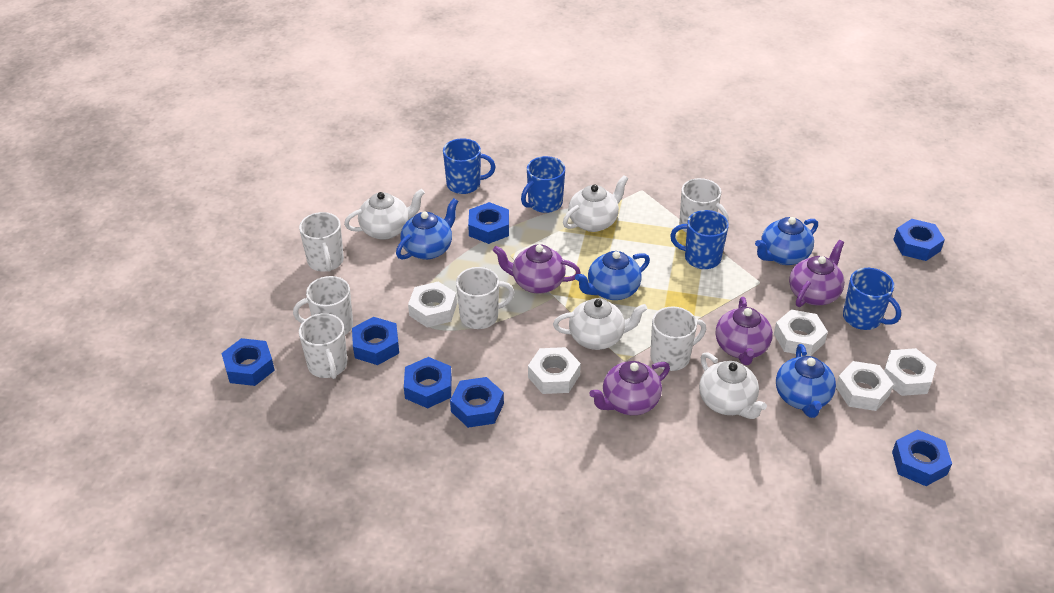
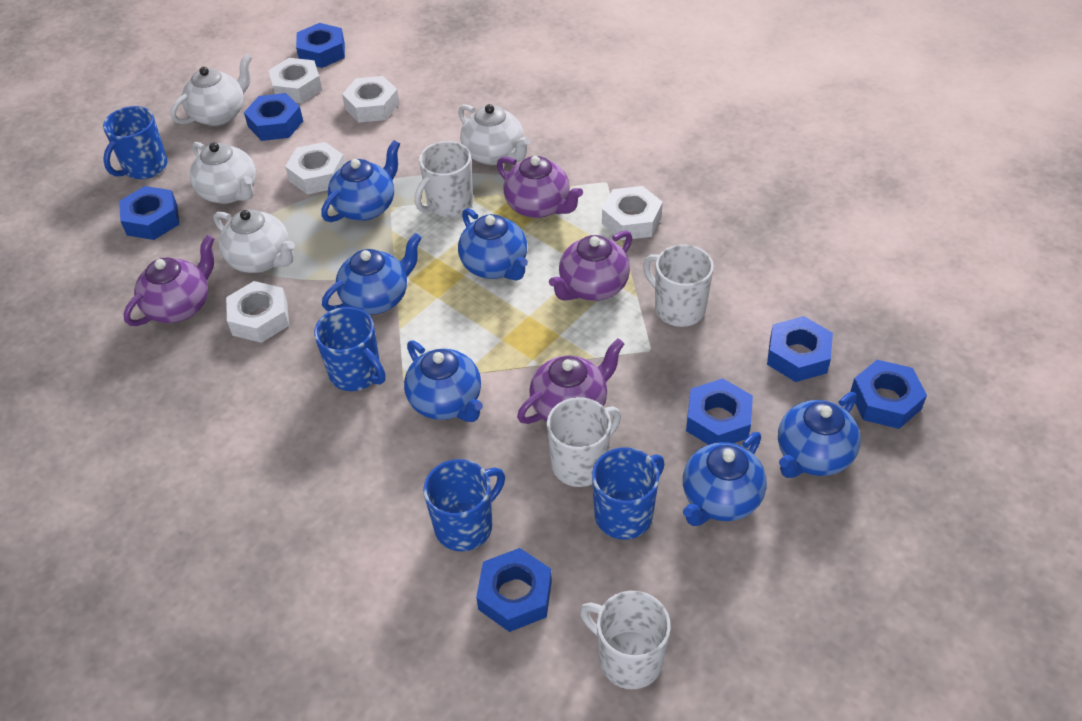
blue teapot: 4 -> 6
white mug: 6 -> 4

